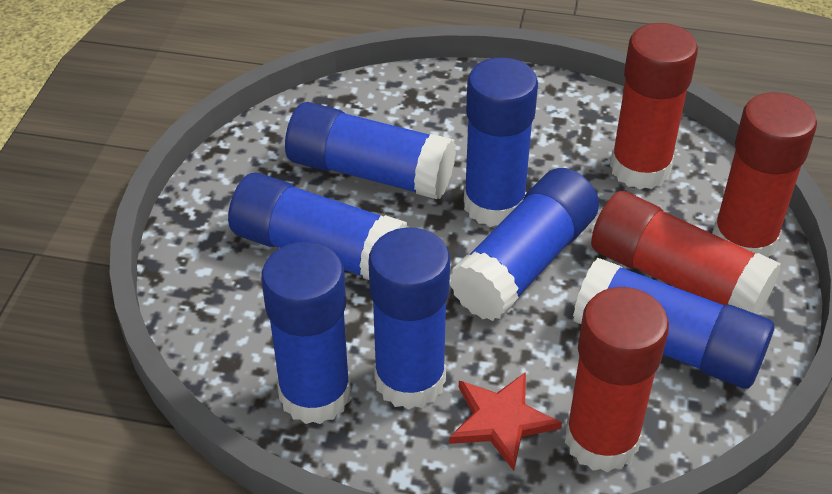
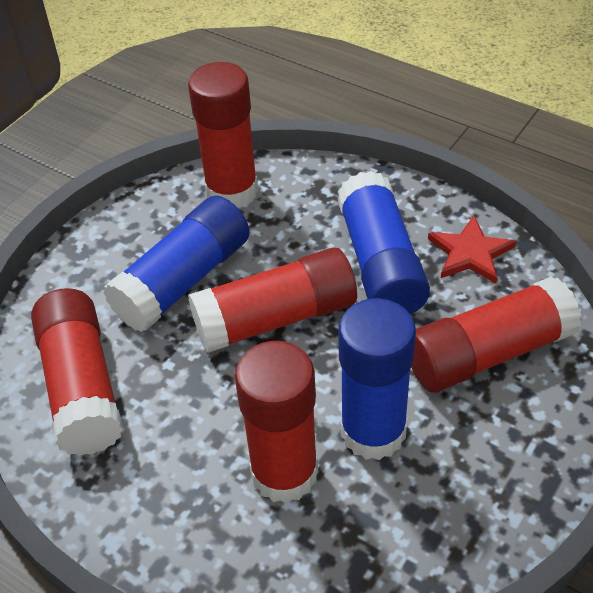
blue glue stick: 7 -> 3
red glue stick: 4 -> 5

